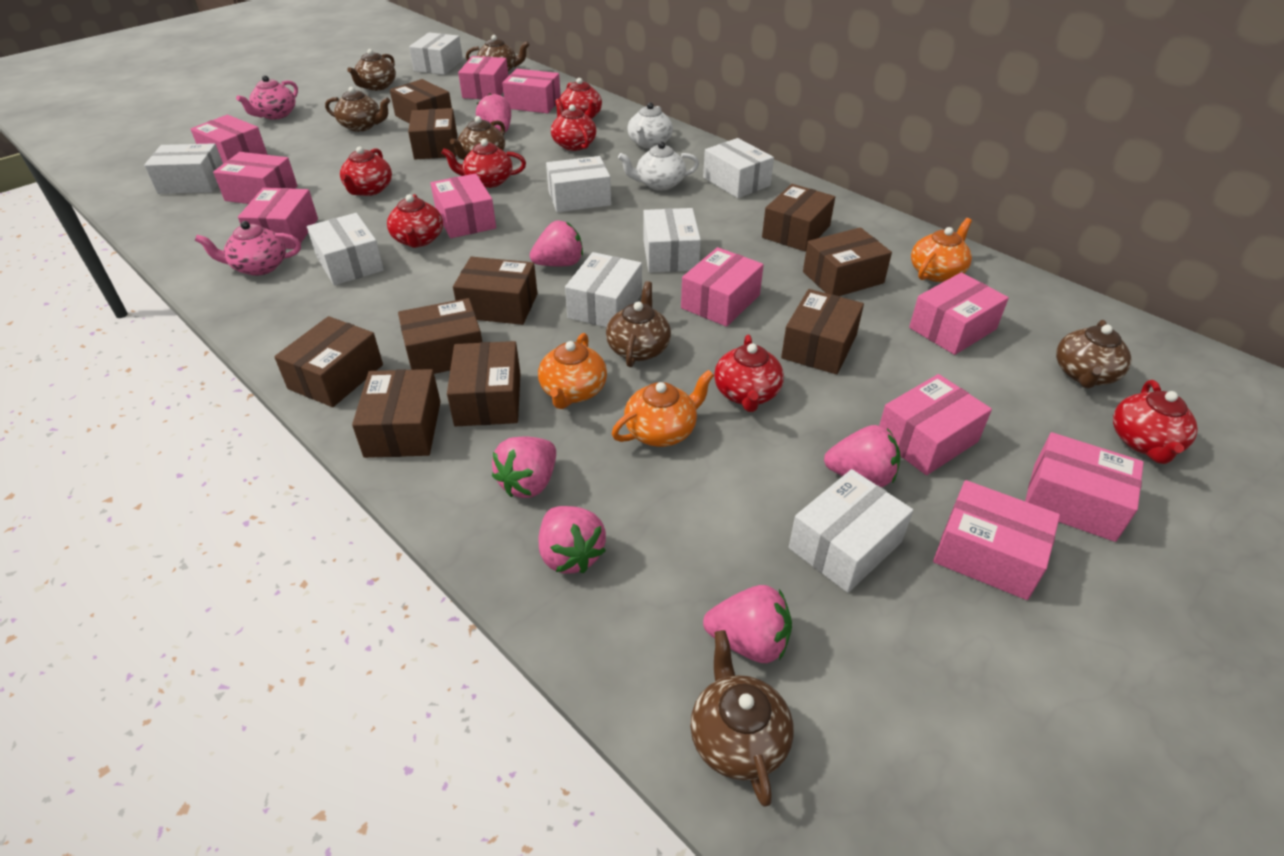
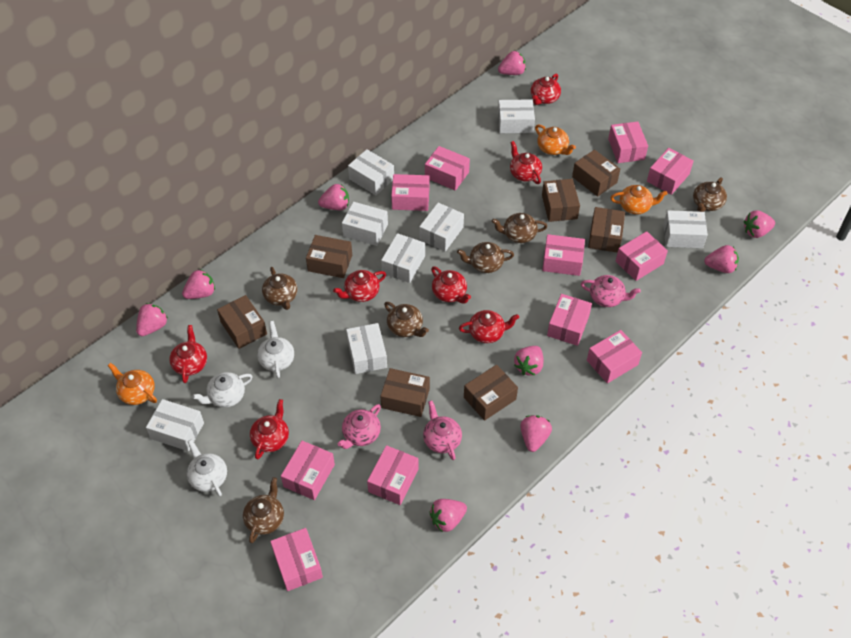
brown box: 10 -> 7
brown teapot: 7 -> 6
pink strawberry: 6 -> 9
pink teapot: 2 -> 3
white teapot: 2 -> 3

